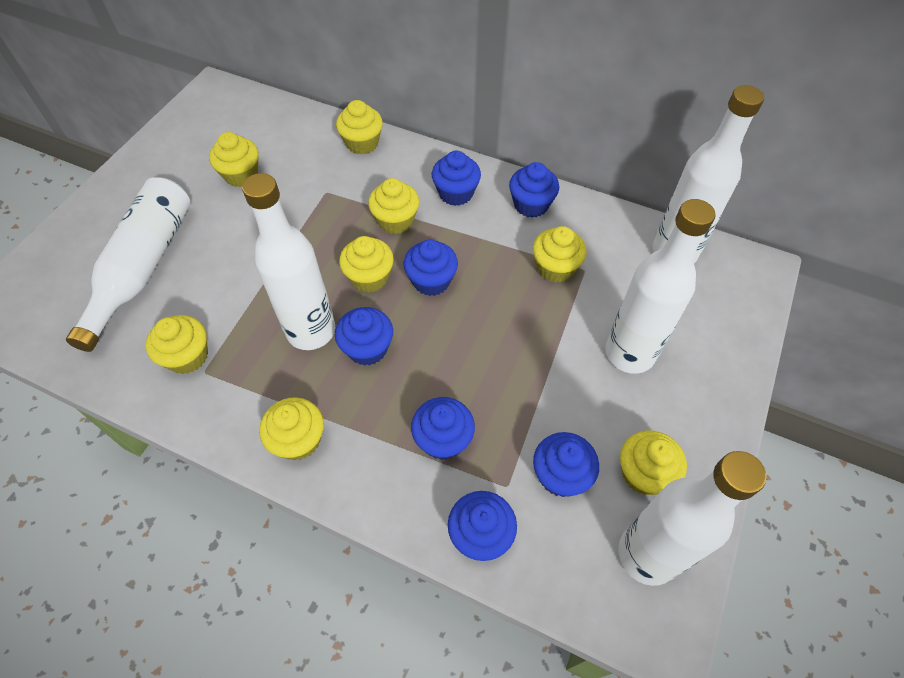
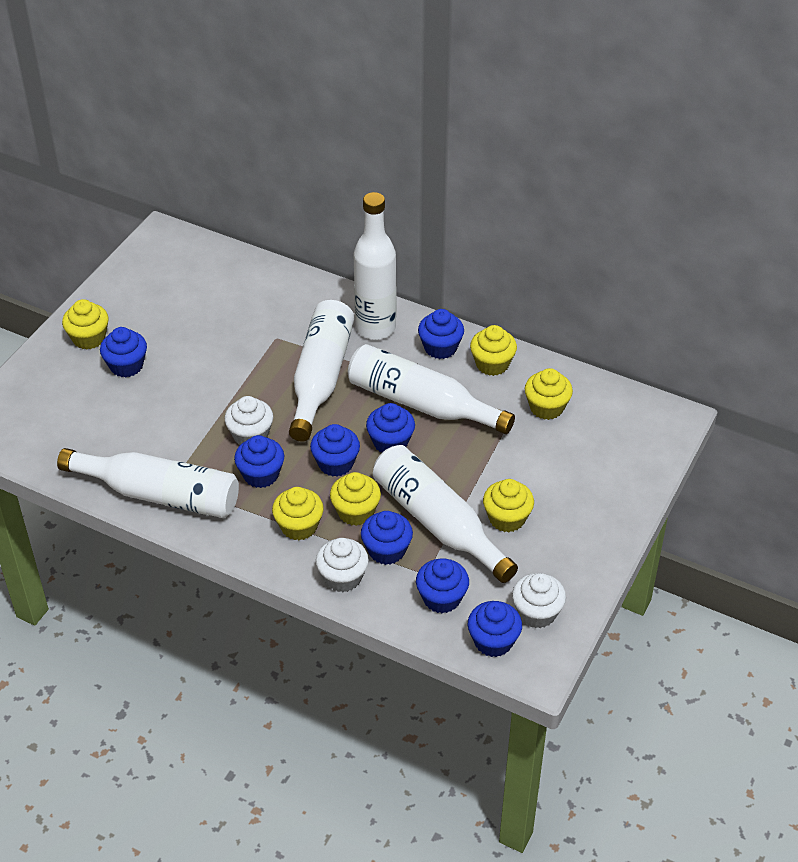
blue cupcake: 7 -> 8
white cupcake: 0 -> 3
yellow cupcake: 8 -> 6

